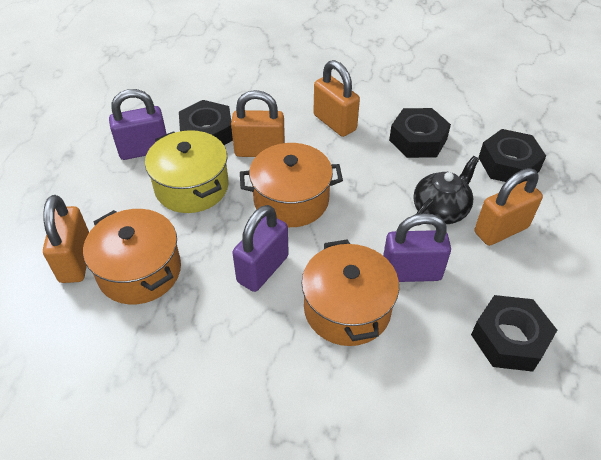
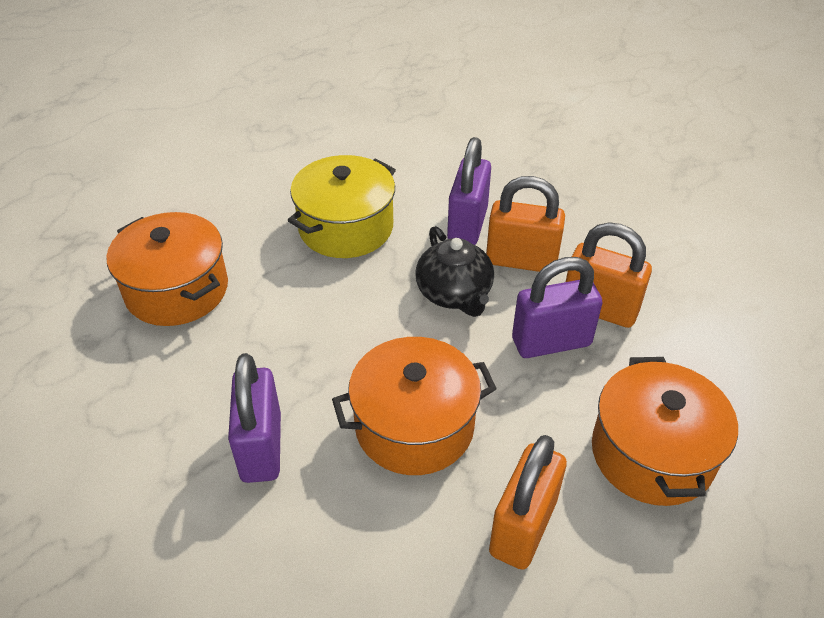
black nut: 4 -> 0
orange padlock: 4 -> 3

